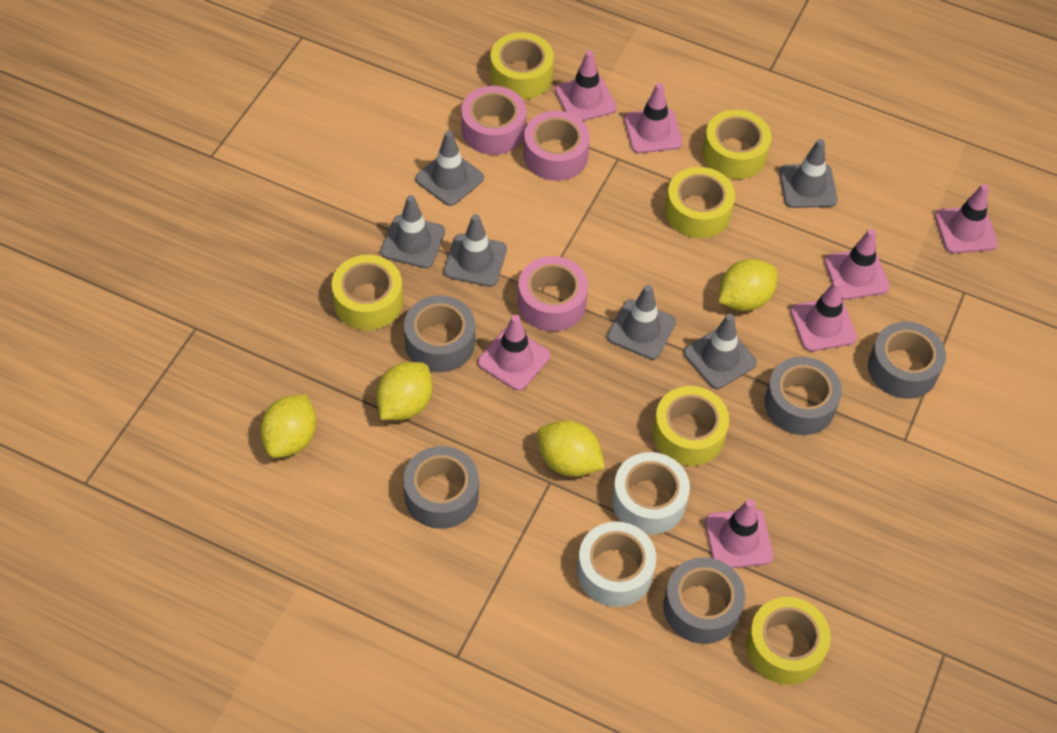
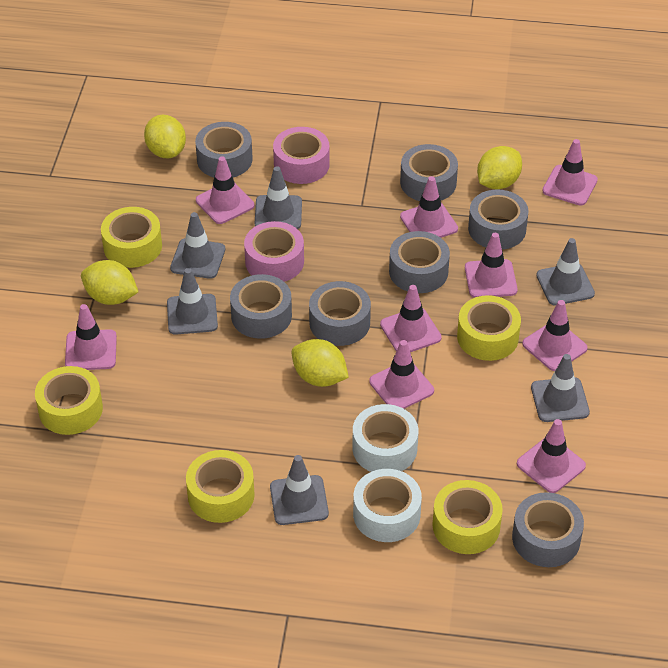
grey tape: 5 -> 7
pink tape: 3 -> 2
pink traffic cone: 7 -> 9
yellow tape: 6 -> 5

